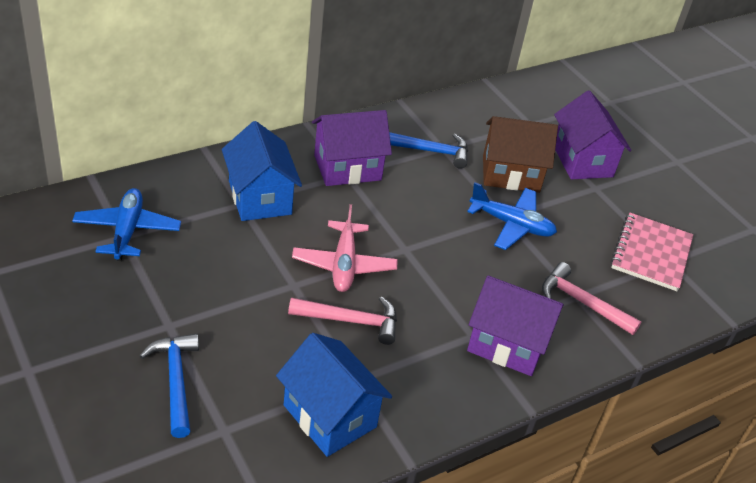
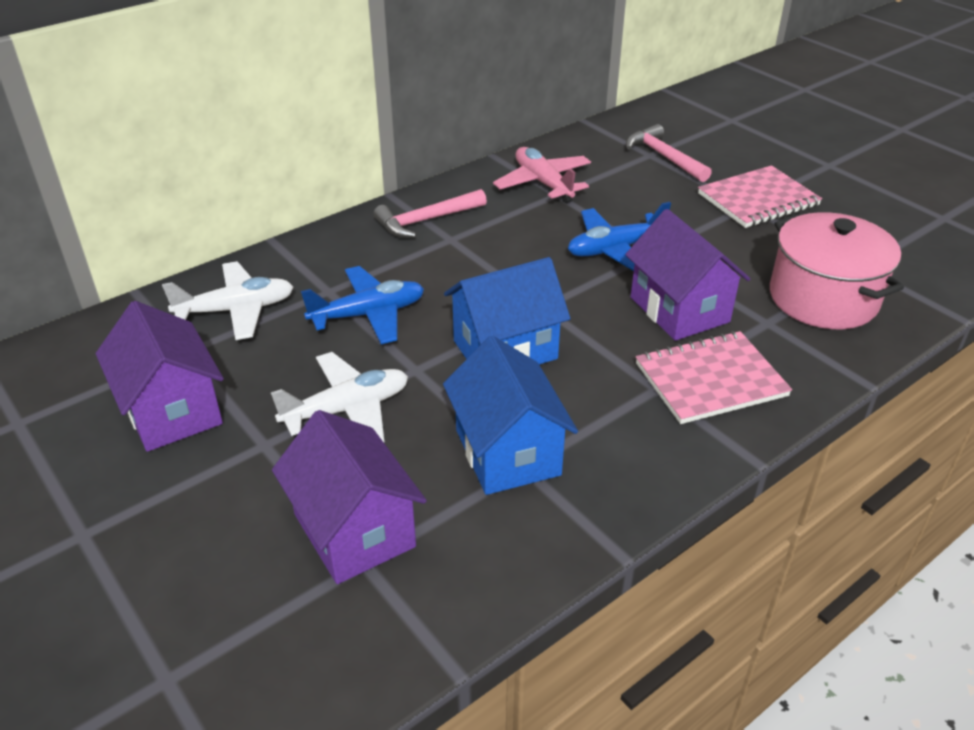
blue hammer: 2 -> 0
brown house: 1 -> 0
pink notebook: 1 -> 2
pink pot: 0 -> 1
white plane: 0 -> 2

